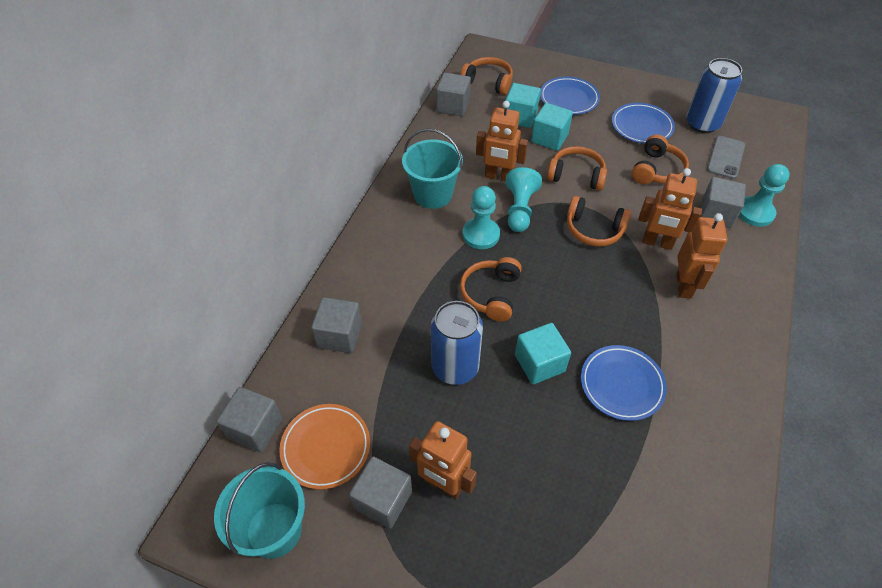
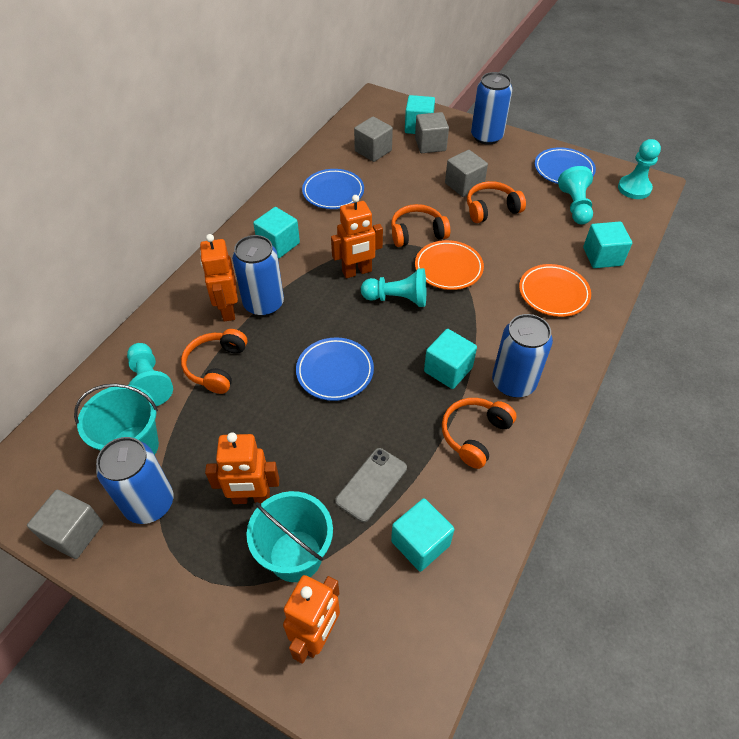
blue can: 2 -> 4
grey cube: 5 -> 4
orange headphones: 5 -> 4
orange plate: 1 -> 2
turquoise cube: 3 -> 5
turquoise pawn: 3 -> 4

